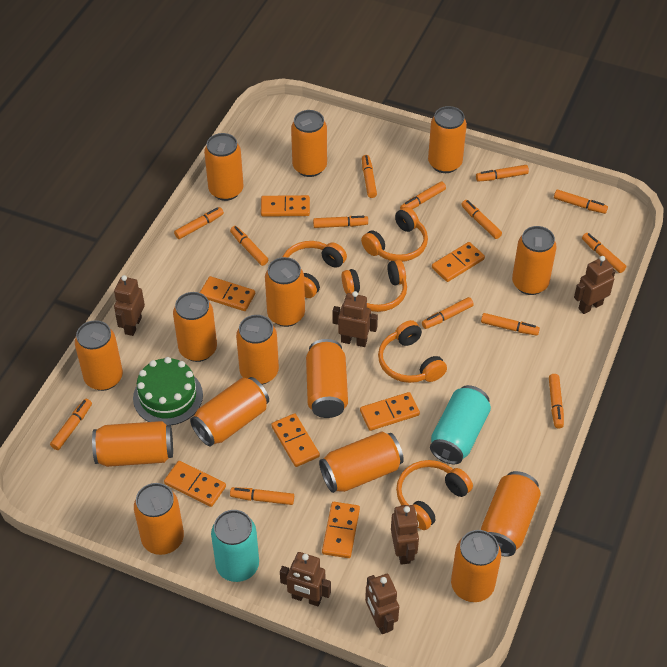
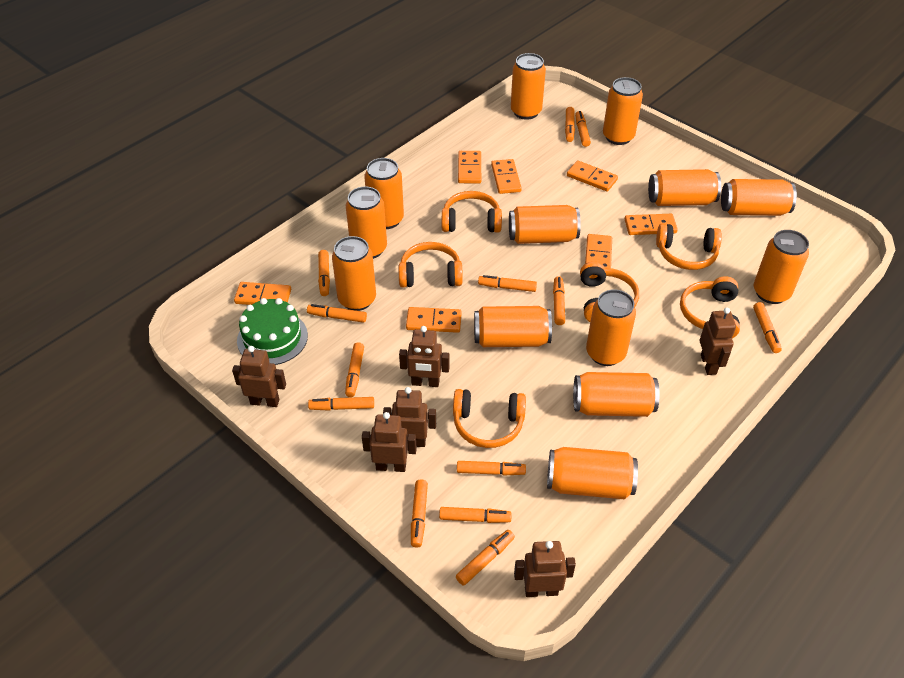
orange can: 15 -> 13
orange headphones: 5 -> 6
orange marker: 14 -> 13
turquoise can: 2 -> 0

